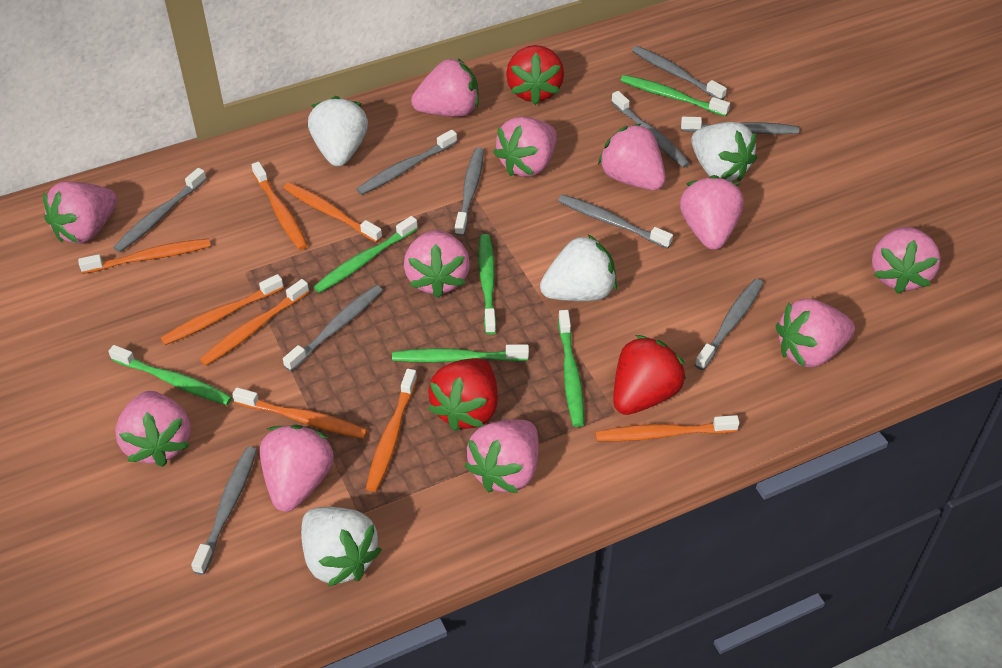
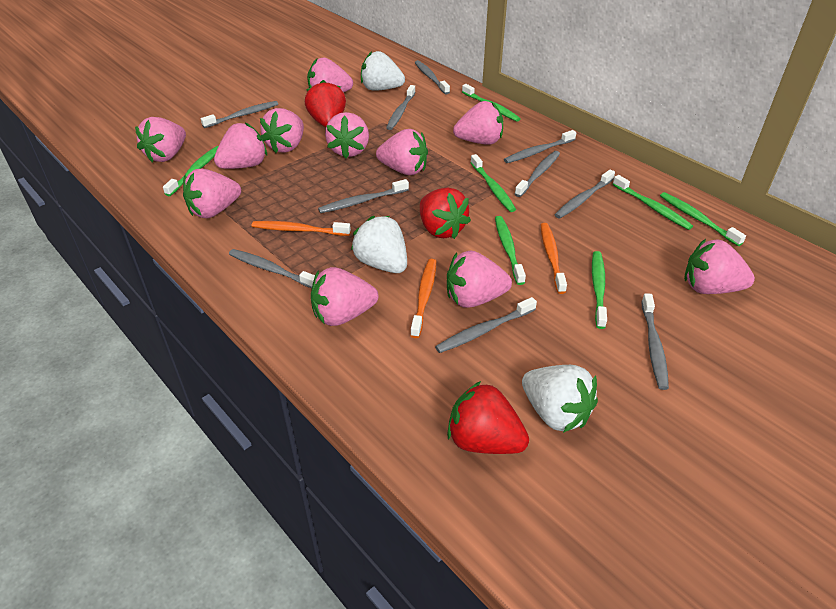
green toothbrush: 6 -> 7
orange toothbrush: 8 -> 3
white strawberry: 4 -> 3

